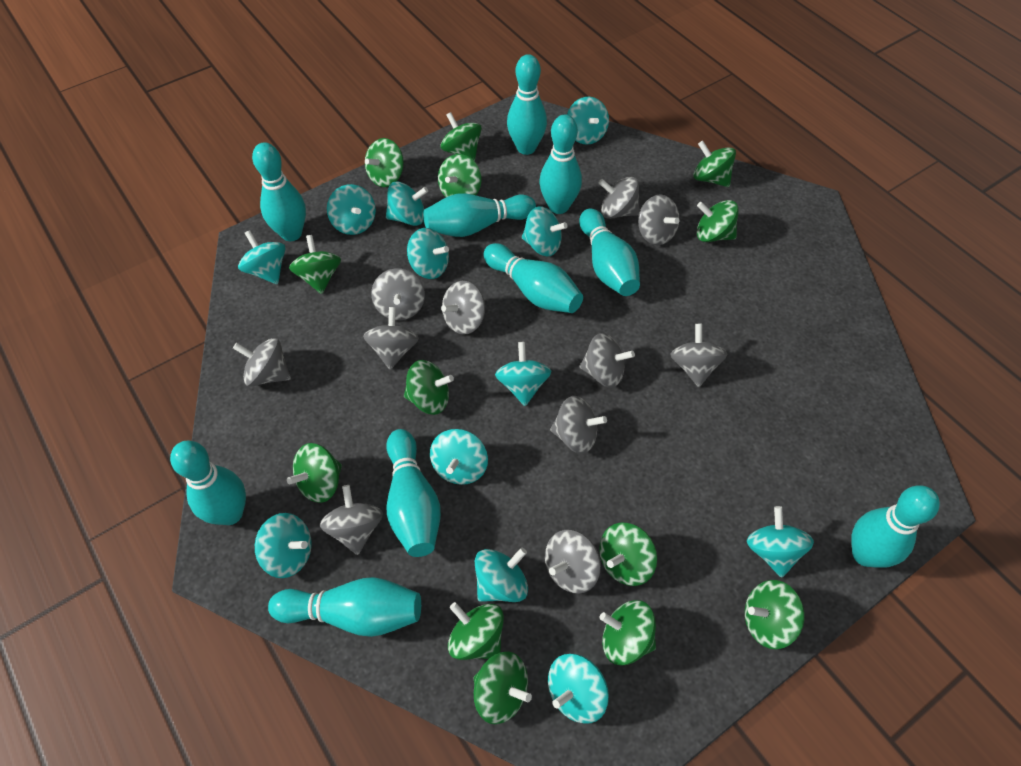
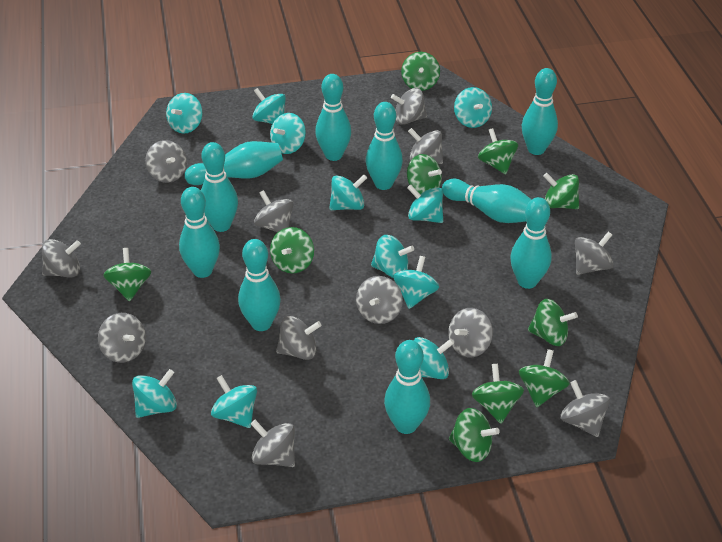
green spinning top: 13 -> 10
grey spinning top: 11 -> 12
turquoise spinning top: 12 -> 11

